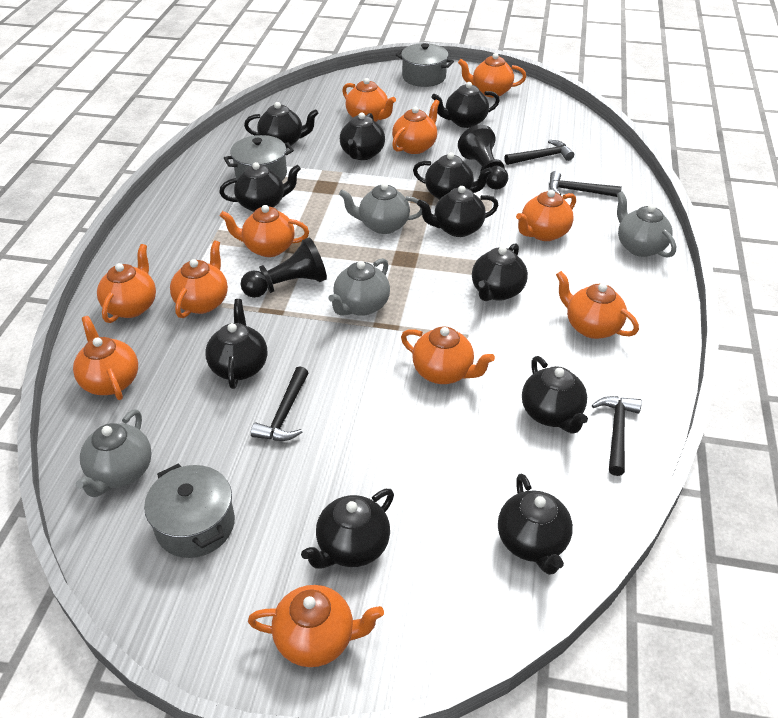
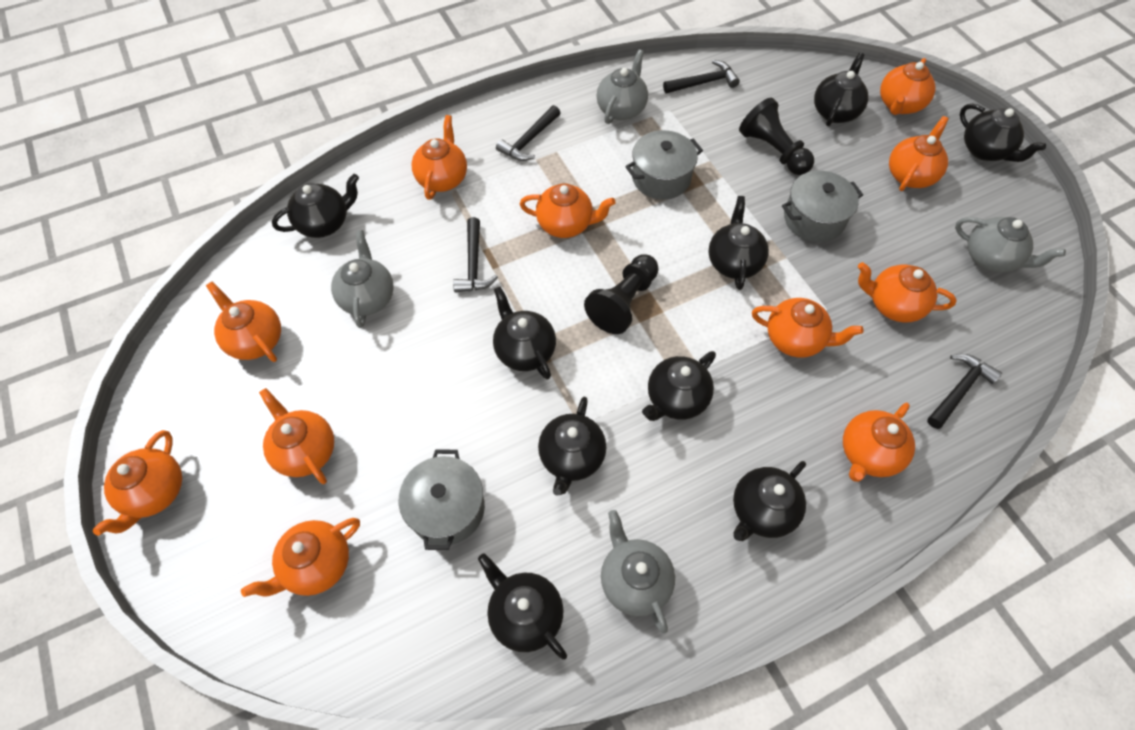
black teapot: 11 -> 9

